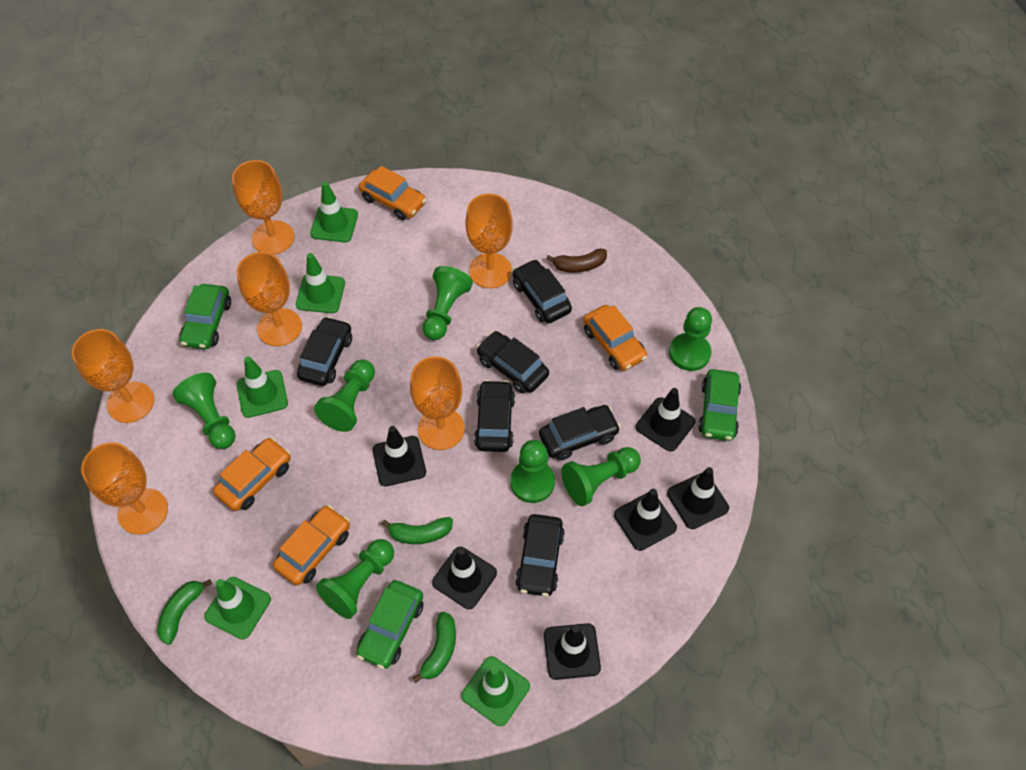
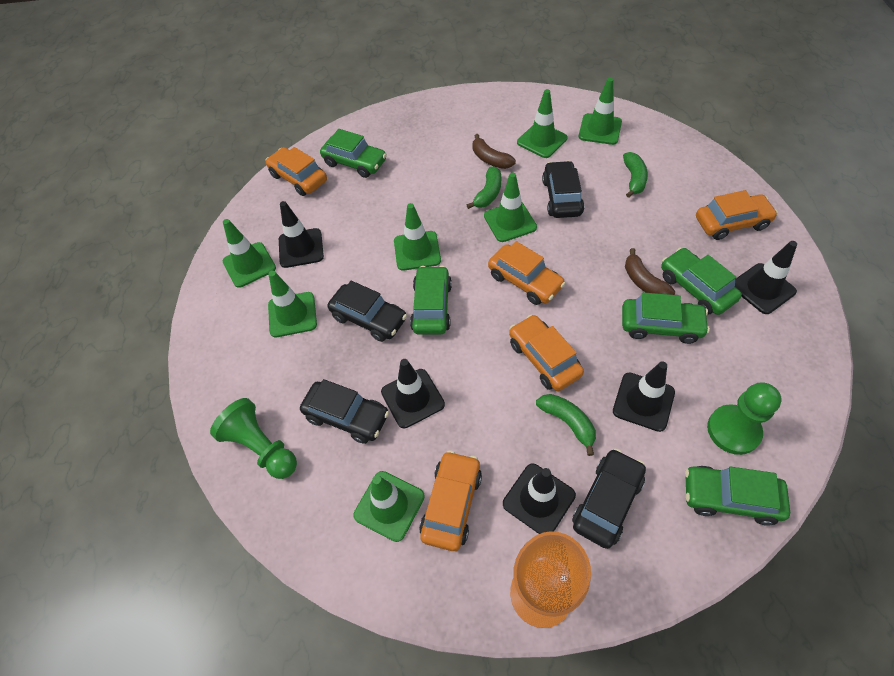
black car: 6 -> 4
black traffic cone: 6 -> 5
brown banana: 1 -> 2
green car: 3 -> 5
green pawn: 7 -> 2
green traffic cone: 5 -> 7
orange car: 4 -> 5
orange goblet: 6 -> 1

